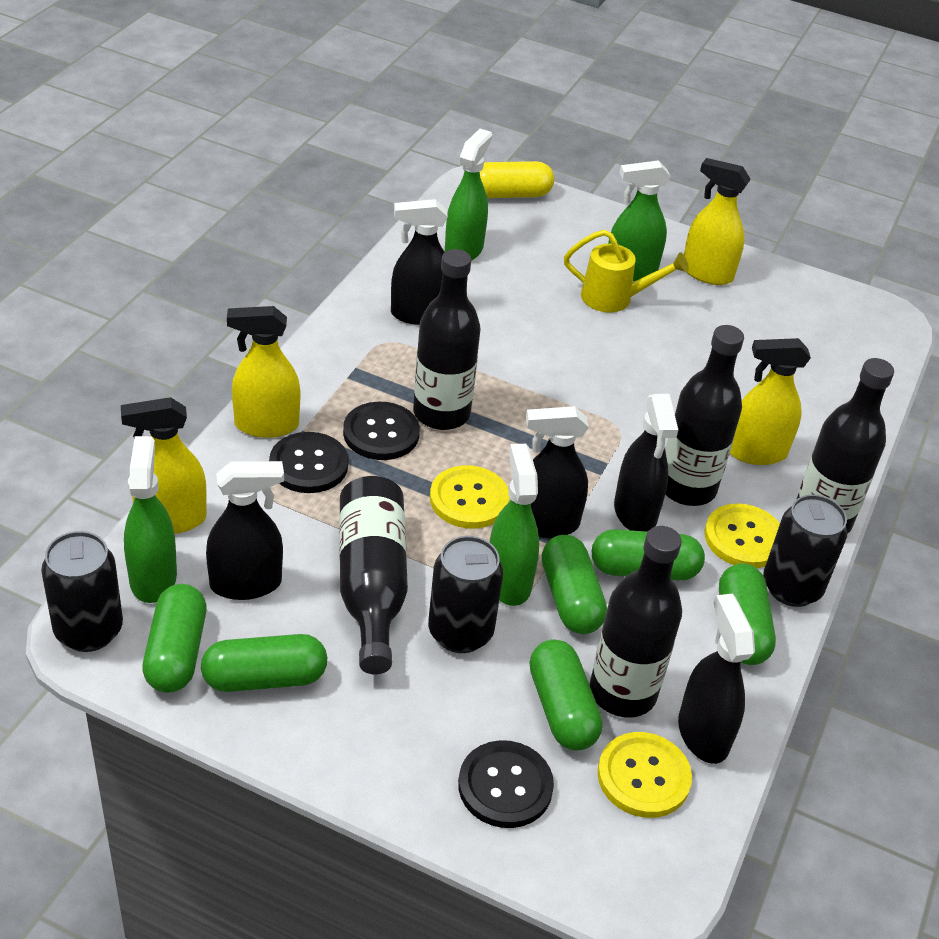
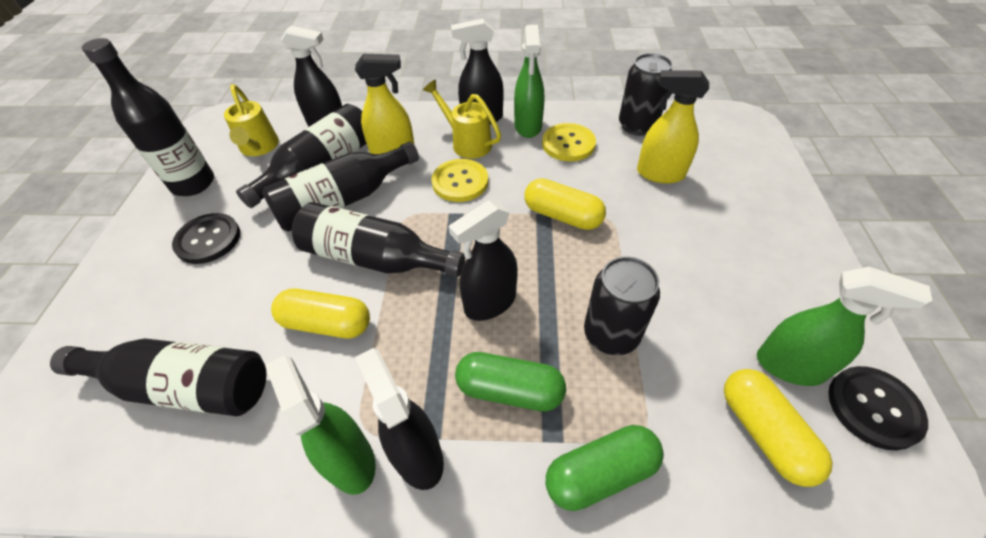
black button: 3 -> 2
black can: 3 -> 2
black spray bottle: 5 -> 4
green capsule: 6 -> 2
green spray bottle: 4 -> 3
yellow button: 3 -> 2
yellow capsule: 1 -> 3
yellow spray bottle: 4 -> 2
yellow watering can: 1 -> 2

